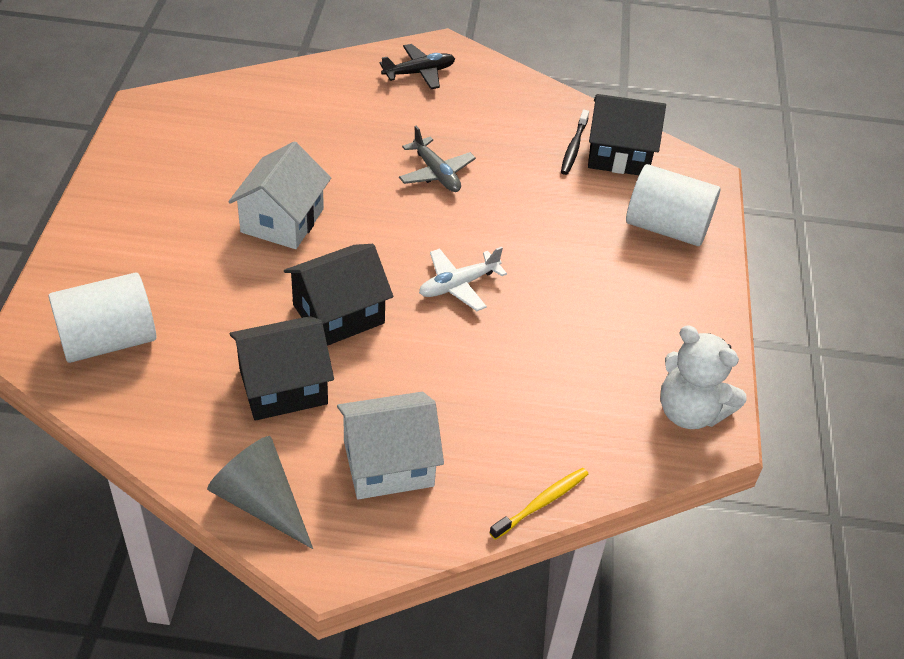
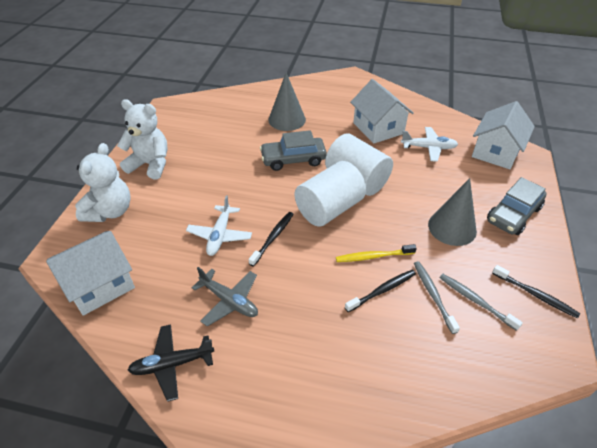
black house: 3 -> 0
black toothbrush: 1 -> 3
grey car: 0 -> 2
grey cone: 1 -> 2
grey toothbrush: 0 -> 2
white house: 2 -> 3
white plane: 1 -> 2
white teddy bear: 1 -> 2

